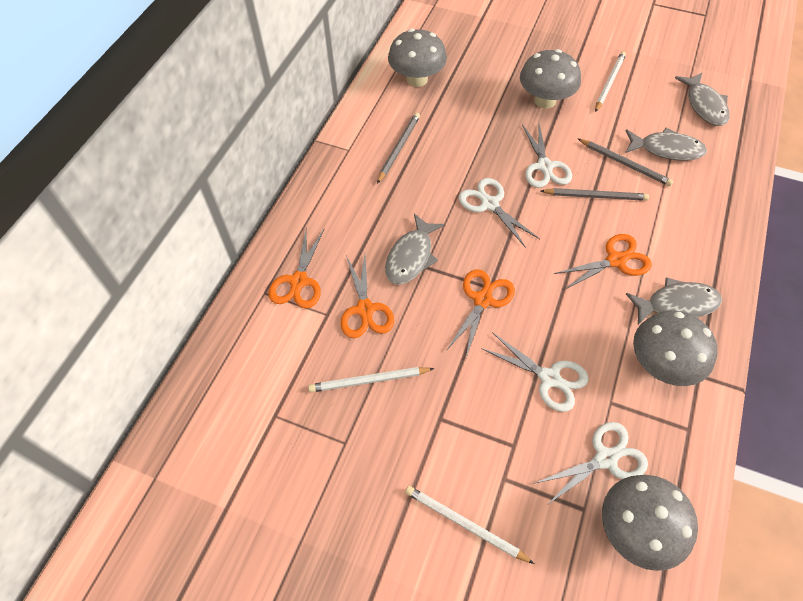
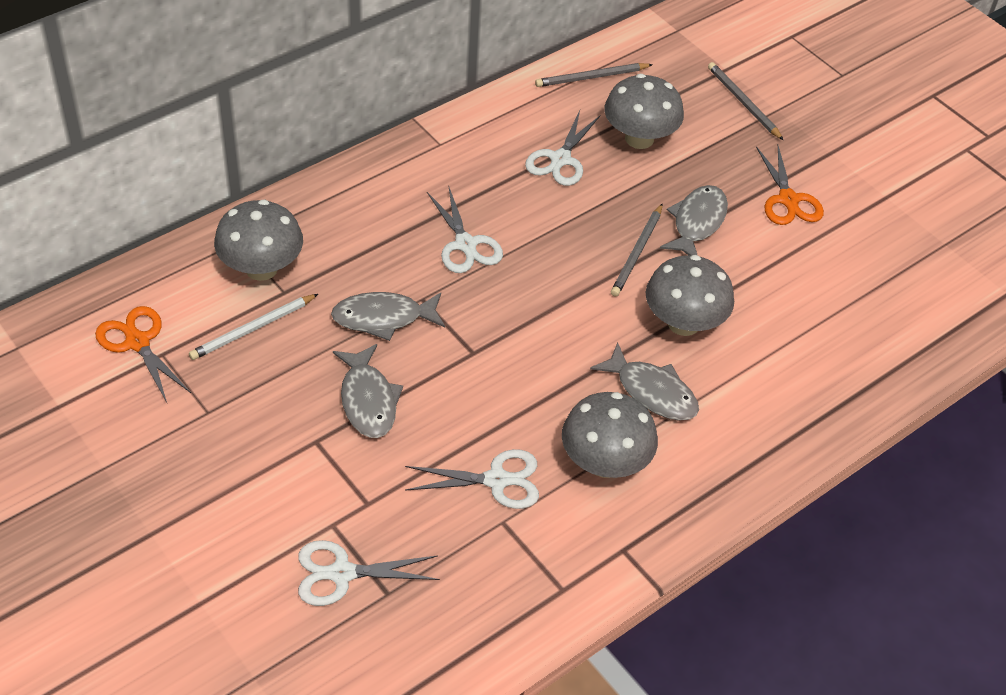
orange scissors: 4 -> 2
white pencil: 3 -> 1

